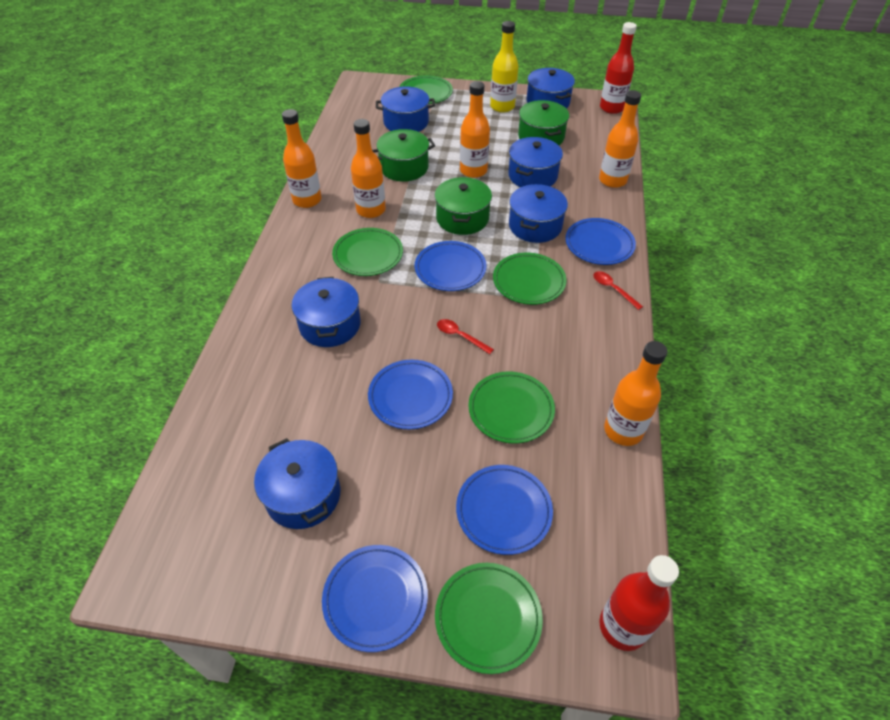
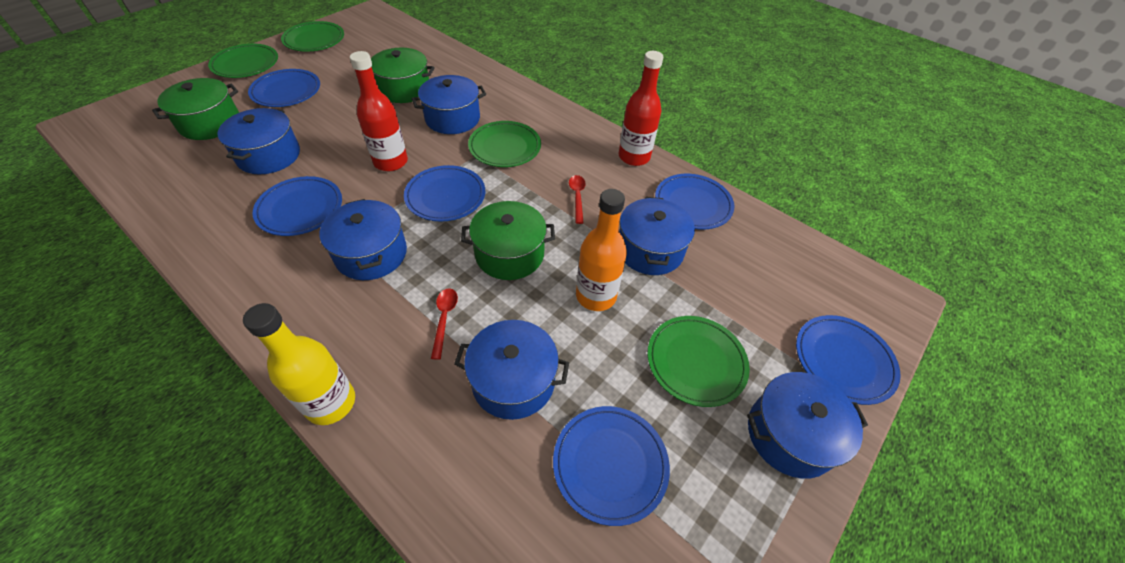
blue plate: 5 -> 6
green plate: 5 -> 4
orange bottle: 5 -> 1

